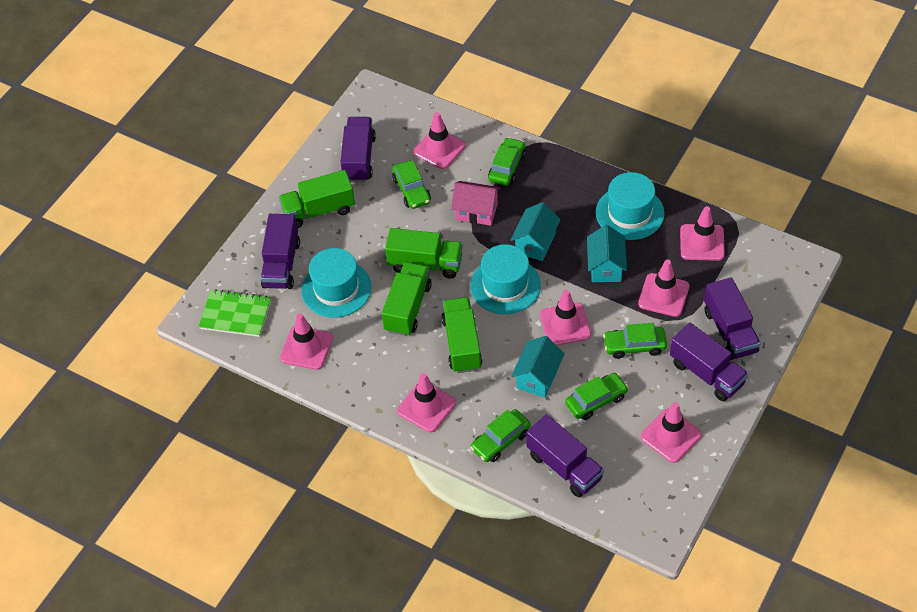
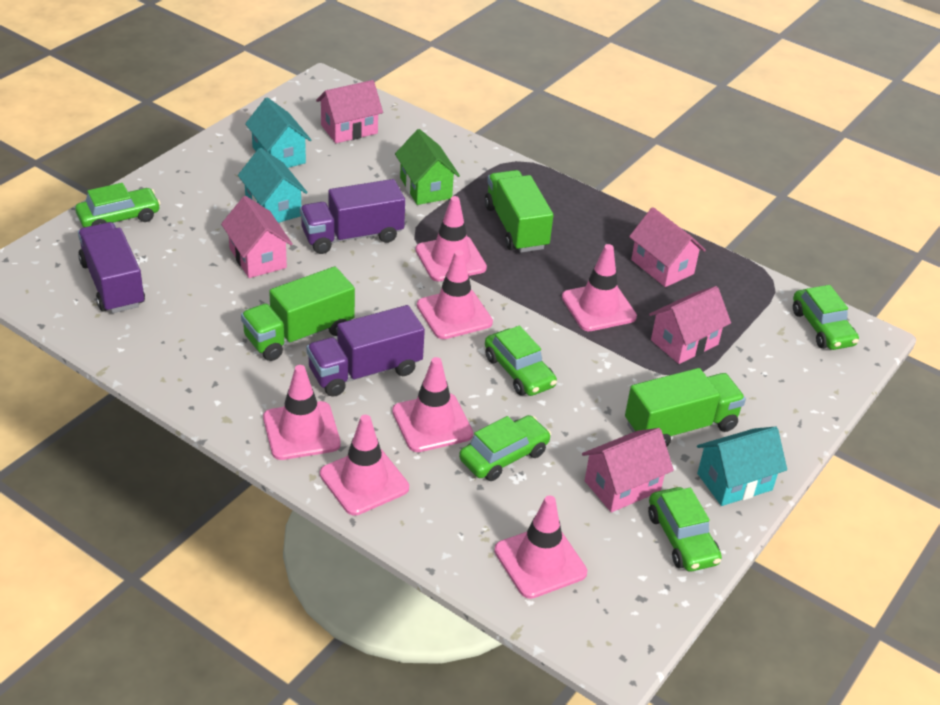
green house: 0 -> 1
green notebook: 1 -> 0
green truck: 4 -> 3
pink house: 1 -> 5
purple truck: 5 -> 3
turquoise hat: 3 -> 0

